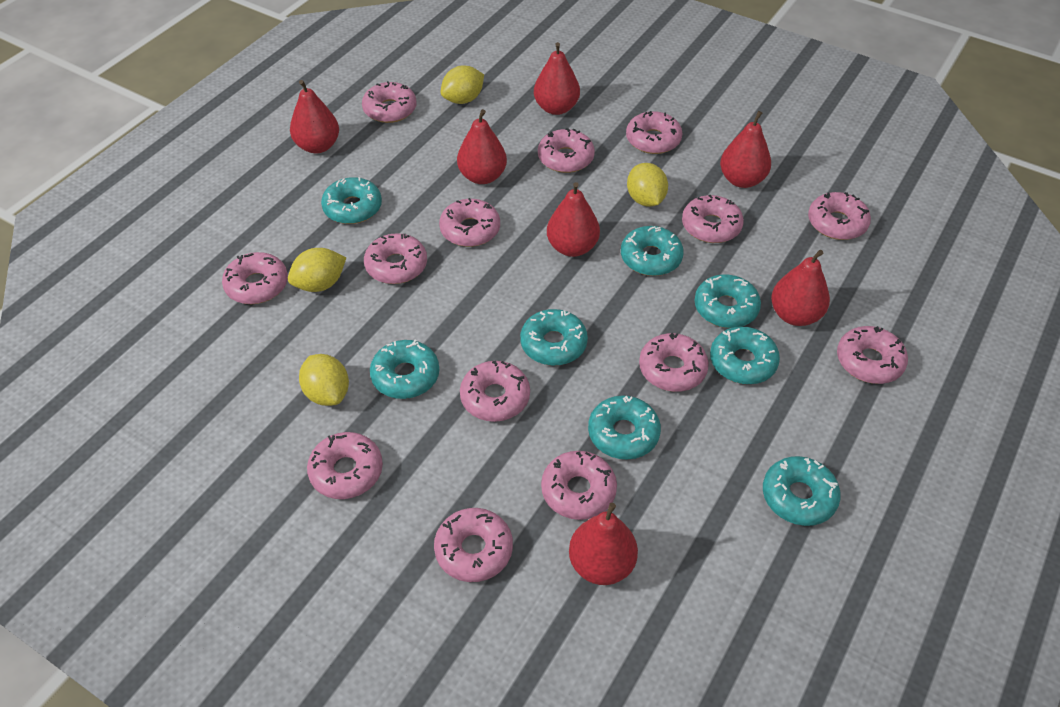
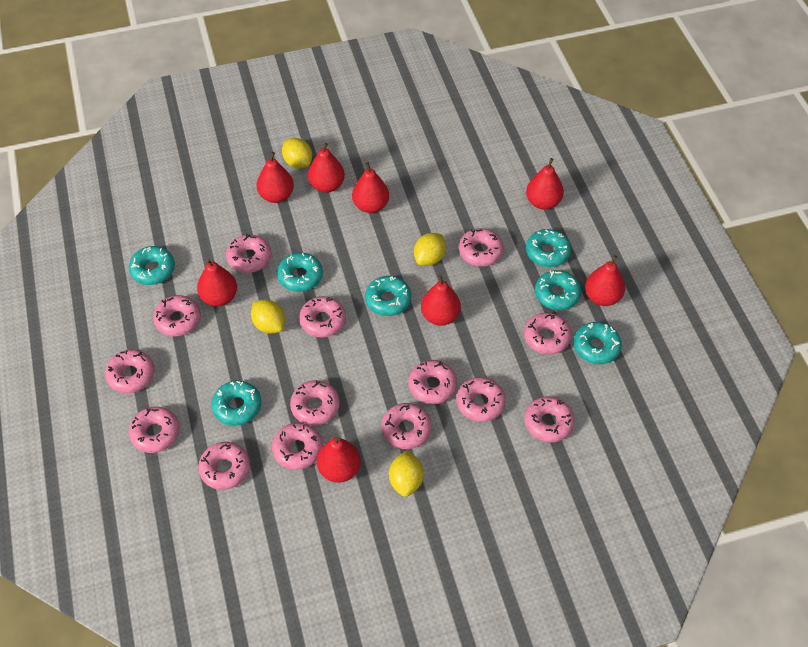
red pear: 7 -> 8
turquoise donut: 8 -> 7

